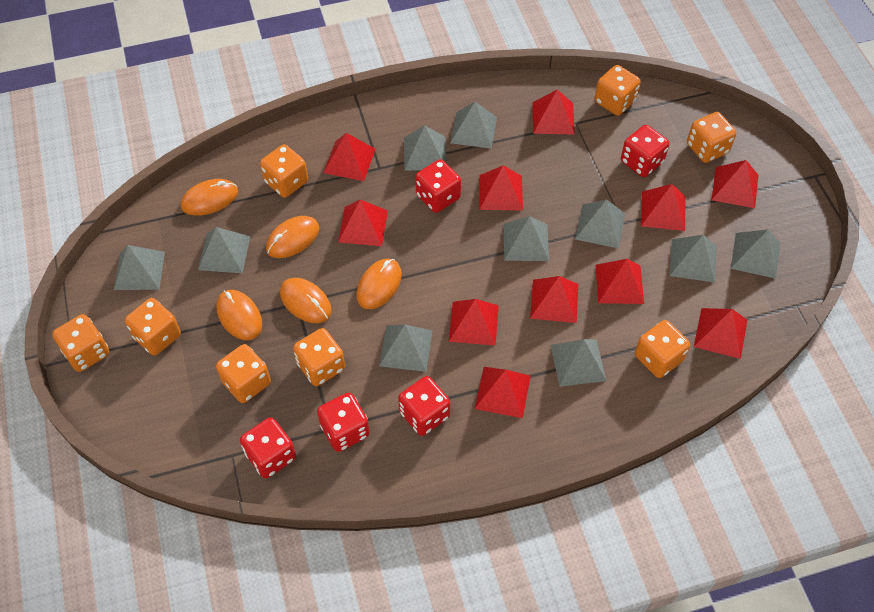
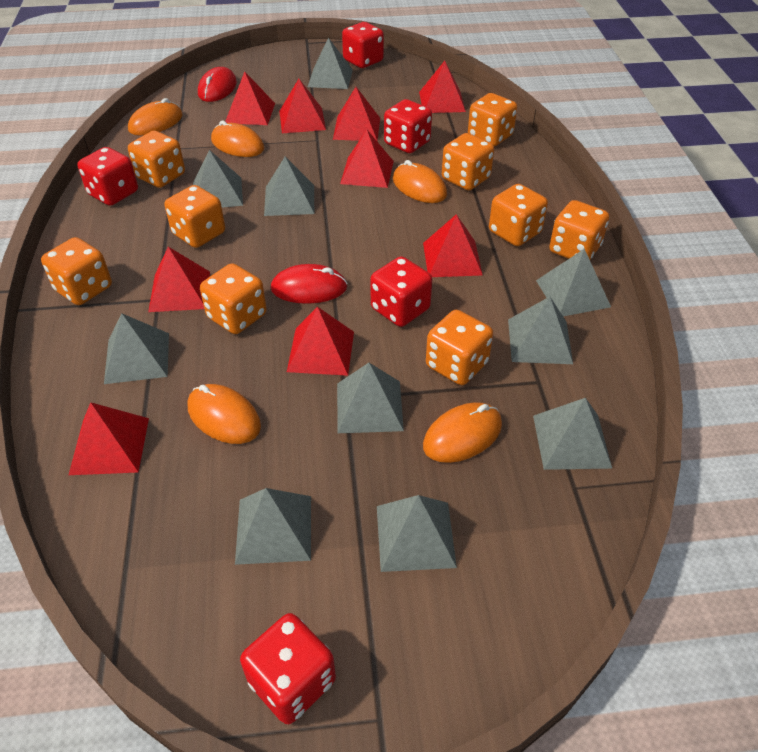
orange dice: 8 -> 9
red mouse: 0 -> 2
red pyramid: 11 -> 9

